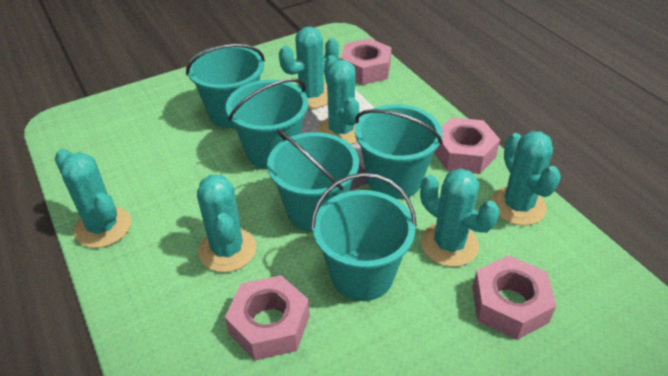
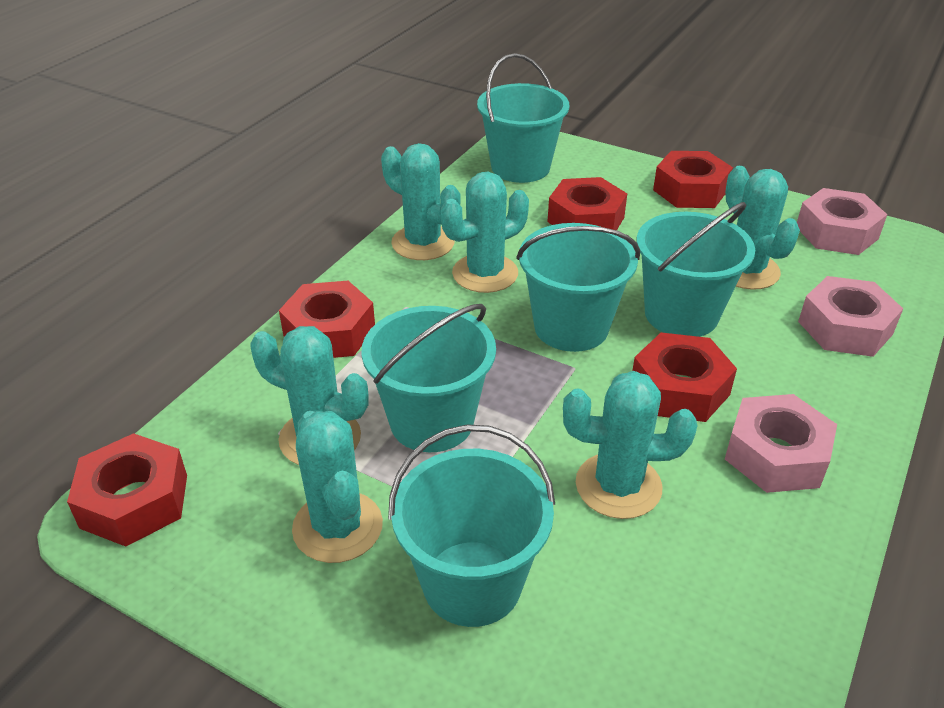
pink nut: 4 -> 3
red nut: 0 -> 5

